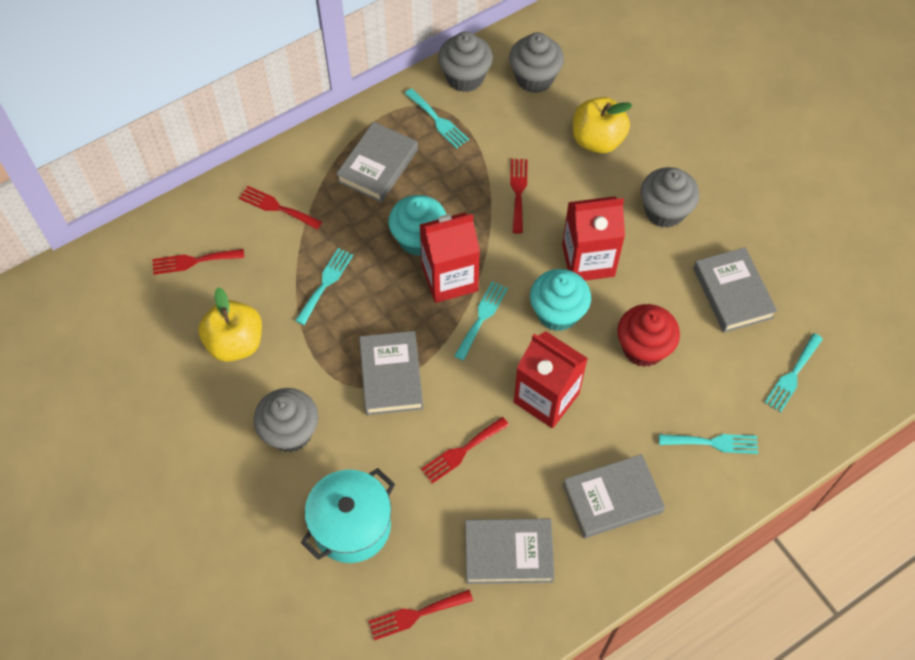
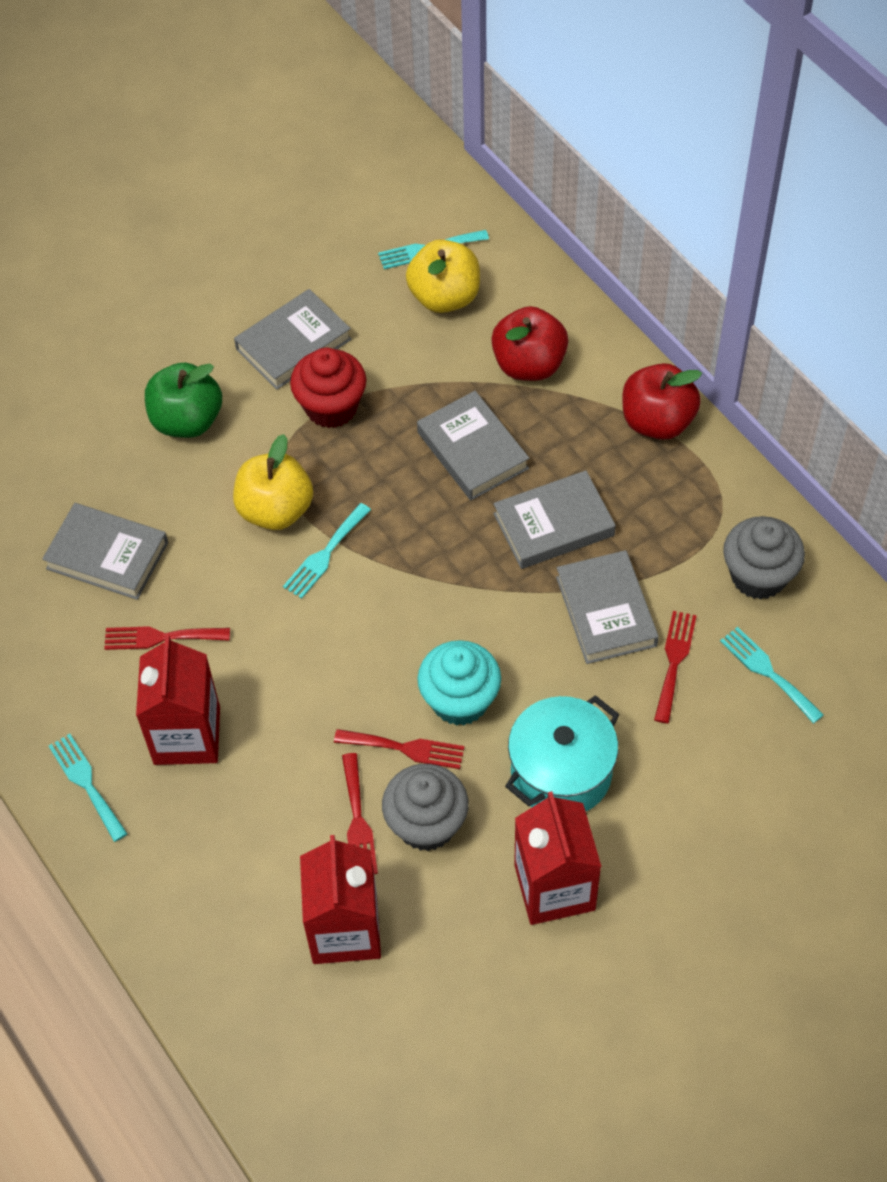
green apple: 0 -> 1
grey cupcake: 4 -> 2
red apple: 0 -> 2
red fork: 5 -> 4
turquoise cupcake: 2 -> 1
turquoise fork: 5 -> 4

